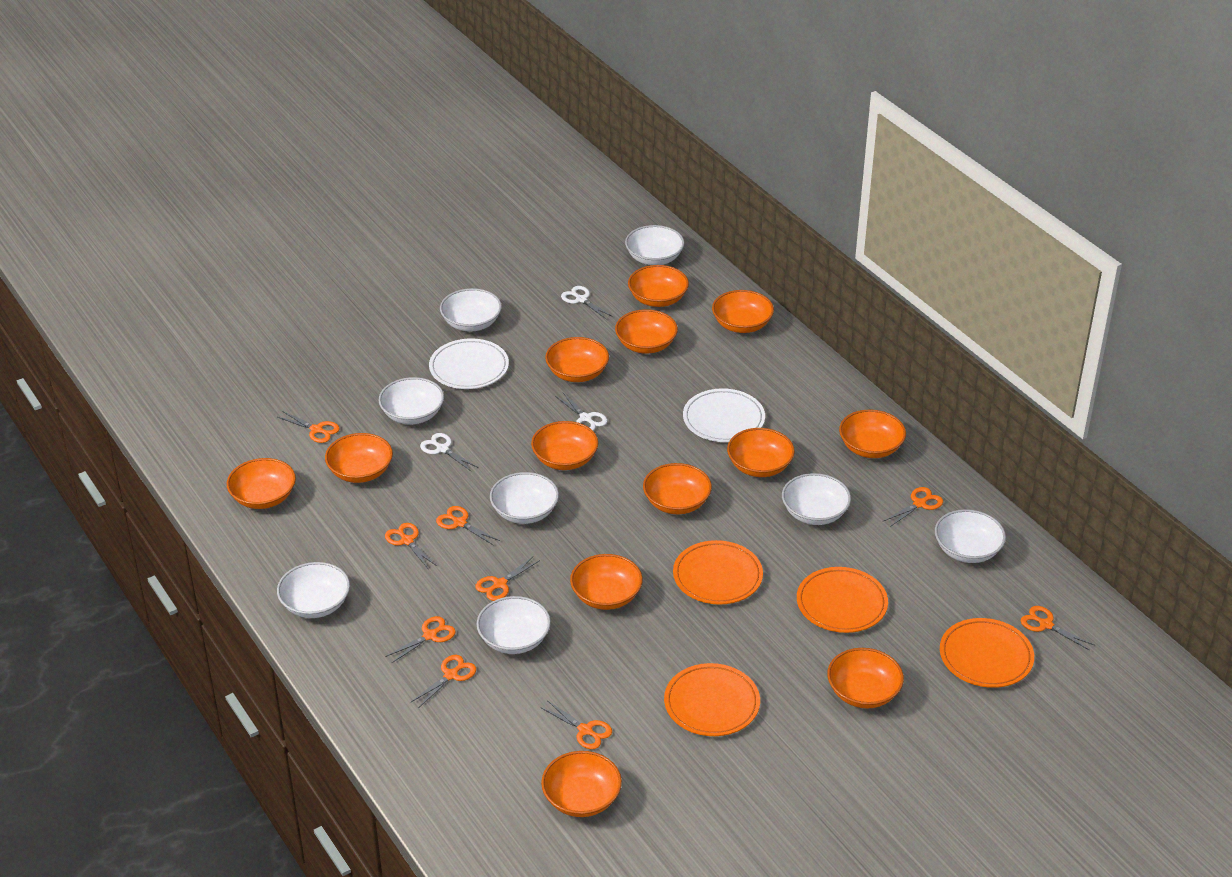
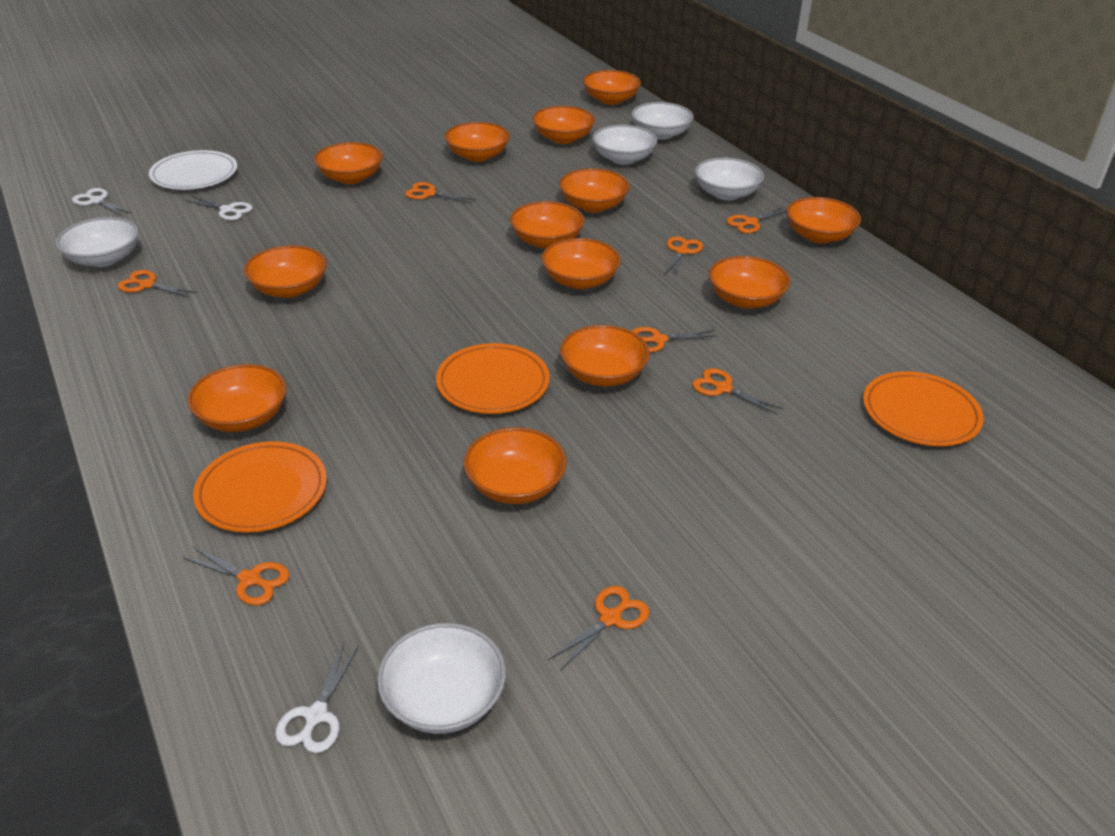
orange plate: 4 -> 3
orange scissors: 9 -> 8
white bowl: 8 -> 5
white plate: 2 -> 1

